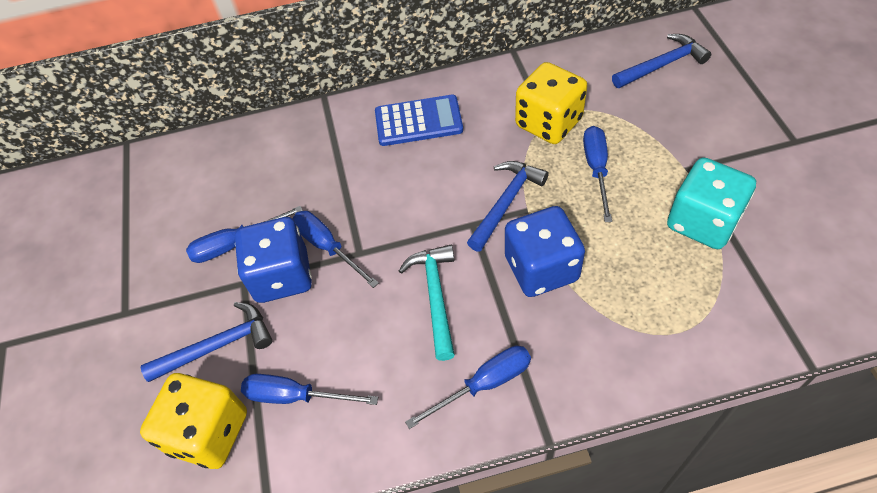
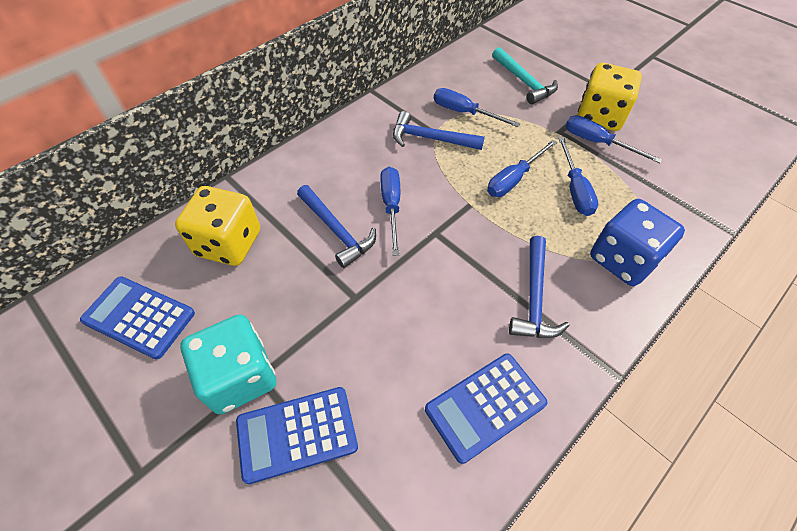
blue calculator: 1 -> 3
blue dice: 2 -> 1

